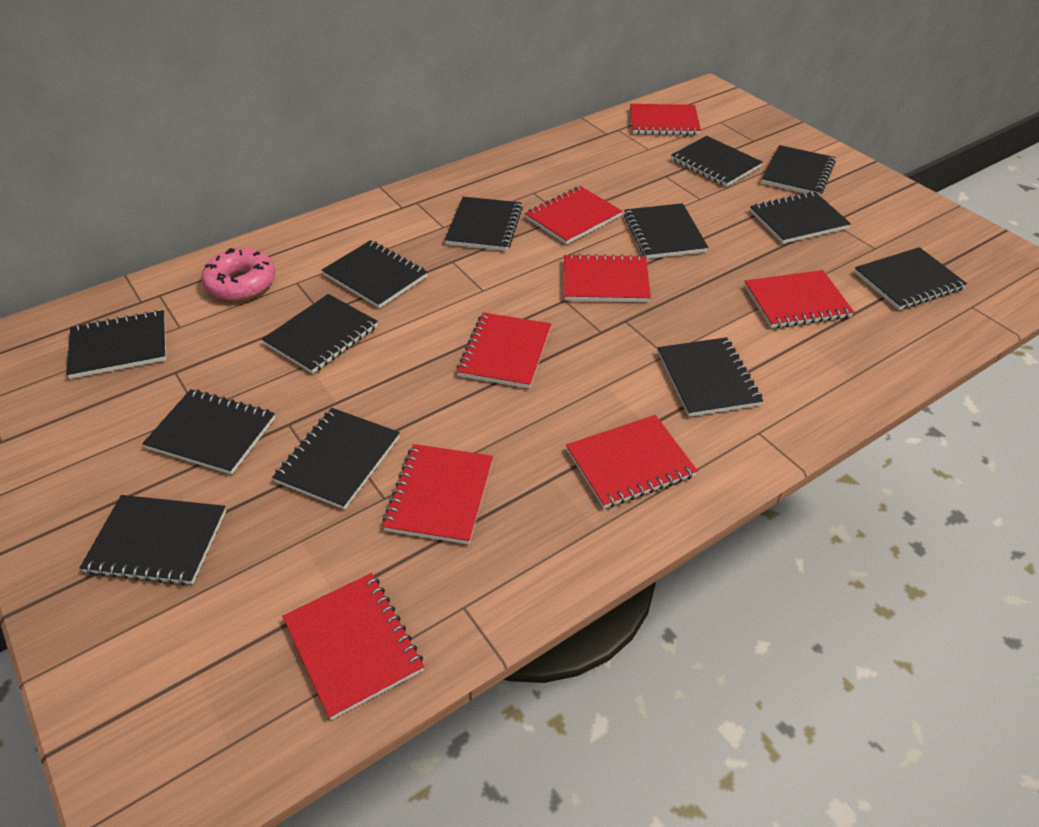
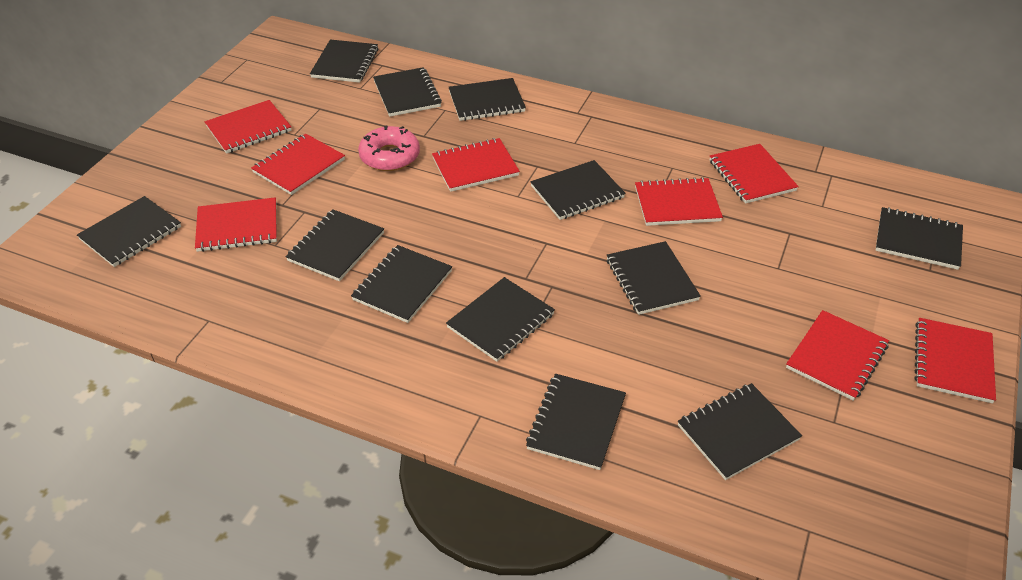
black notebook: 13 -> 12

